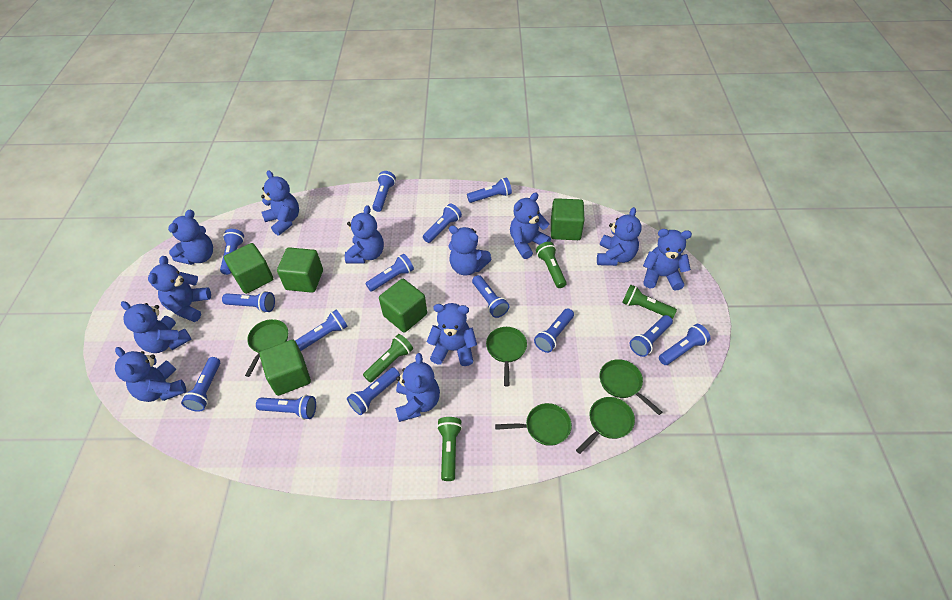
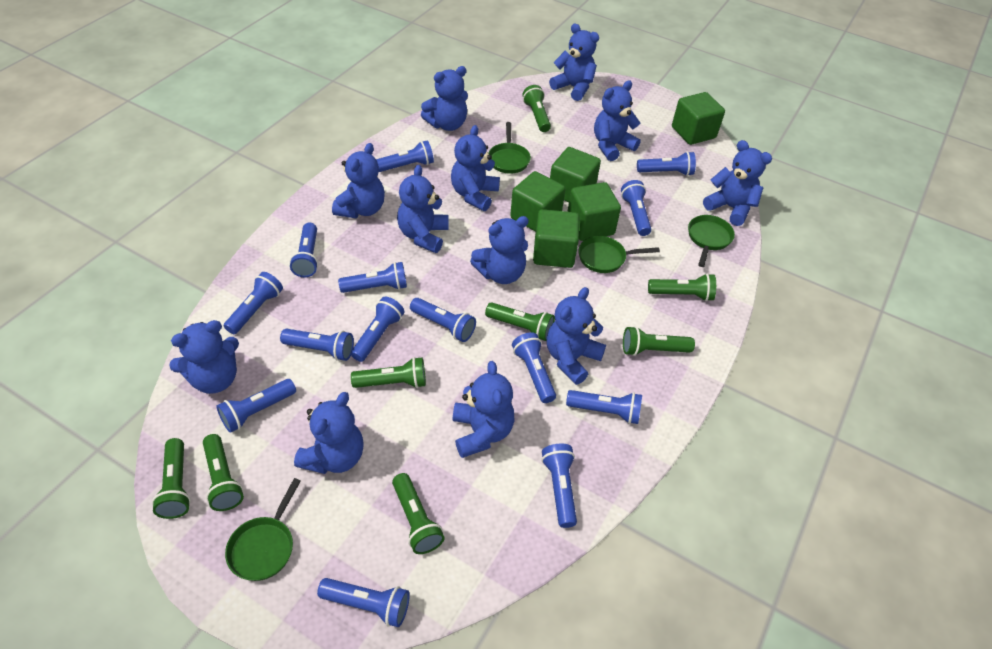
green flashlight: 4 -> 8
green pan: 5 -> 4

